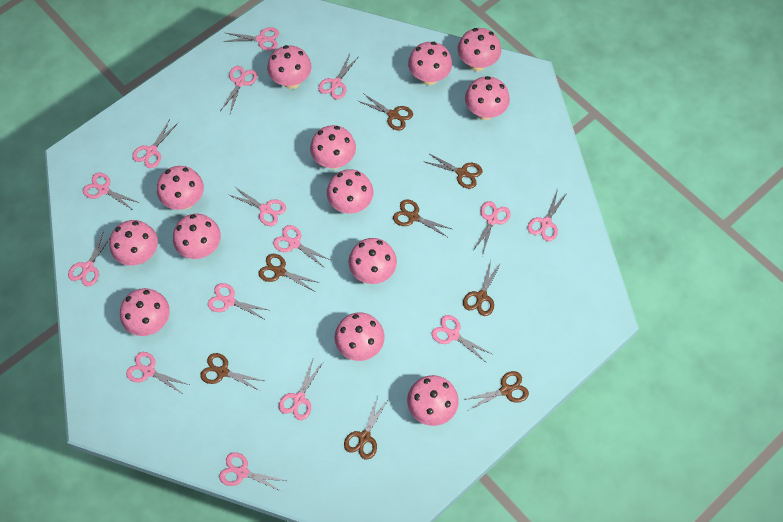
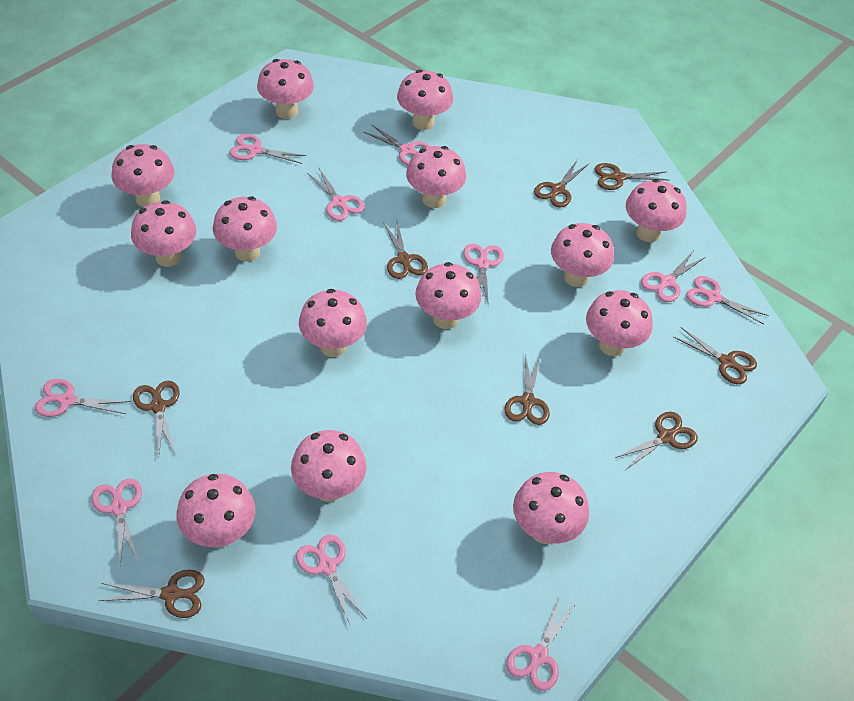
pink mushroom: 13 -> 14
pink scissors: 15 -> 10

